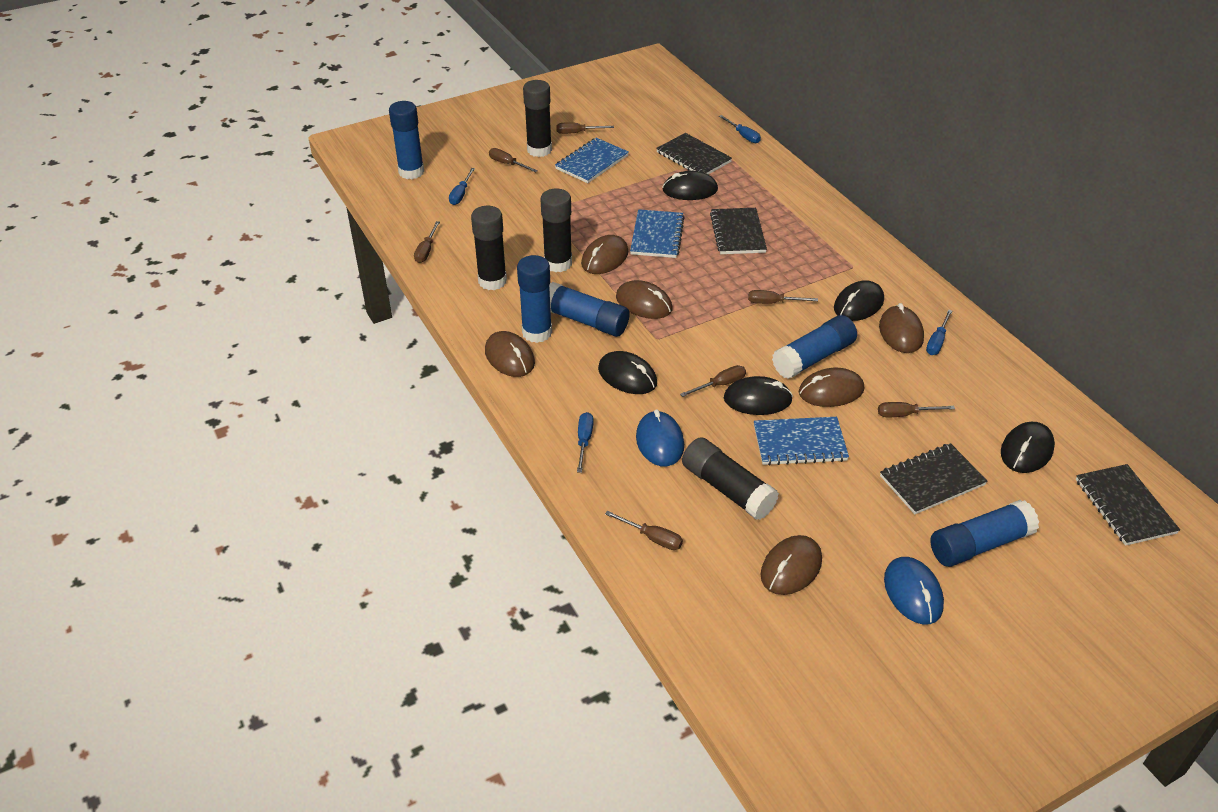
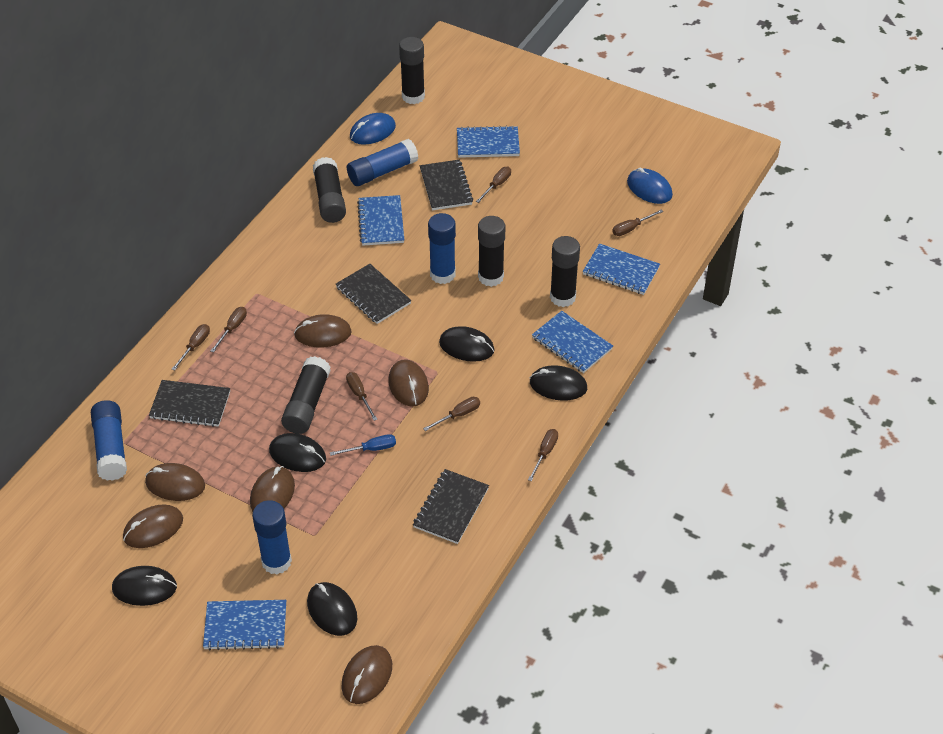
black glue stick: 4 -> 5
blue glue stick: 5 -> 4
blue notebook: 3 -> 5
blue screwdriver: 4 -> 1

